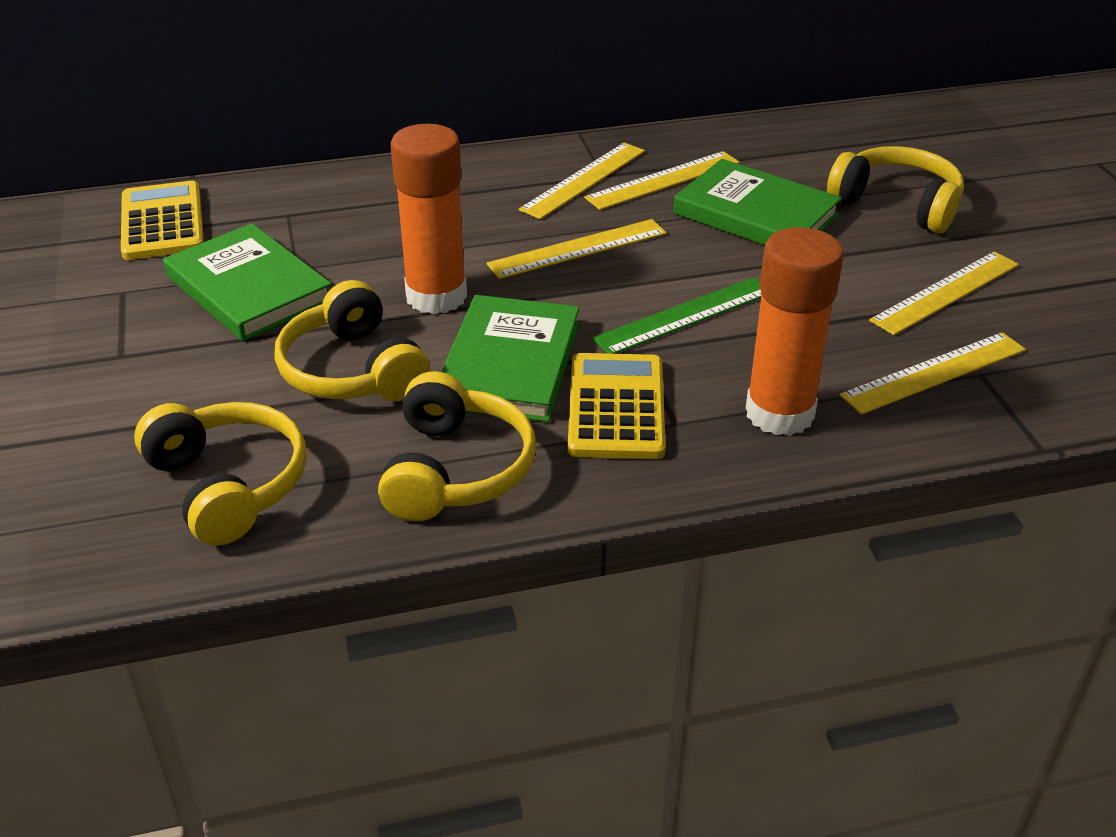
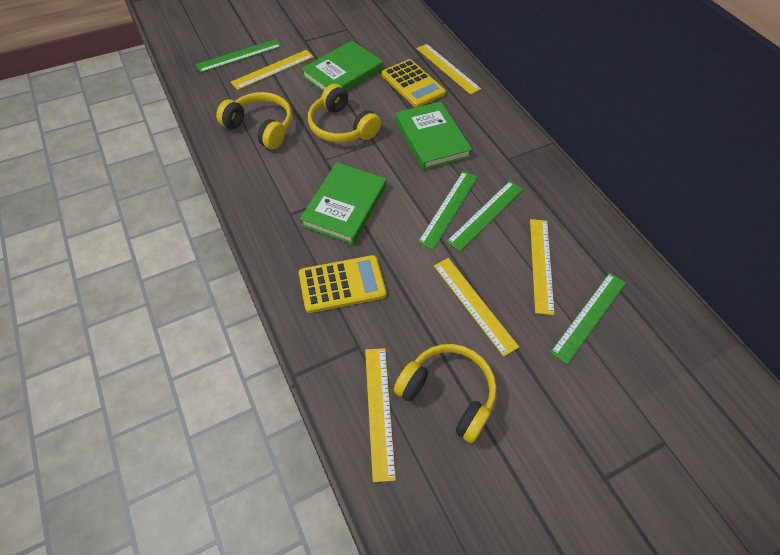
green ruler: 1 -> 4
orange glue stick: 2 -> 0
yellow headphones: 4 -> 3

